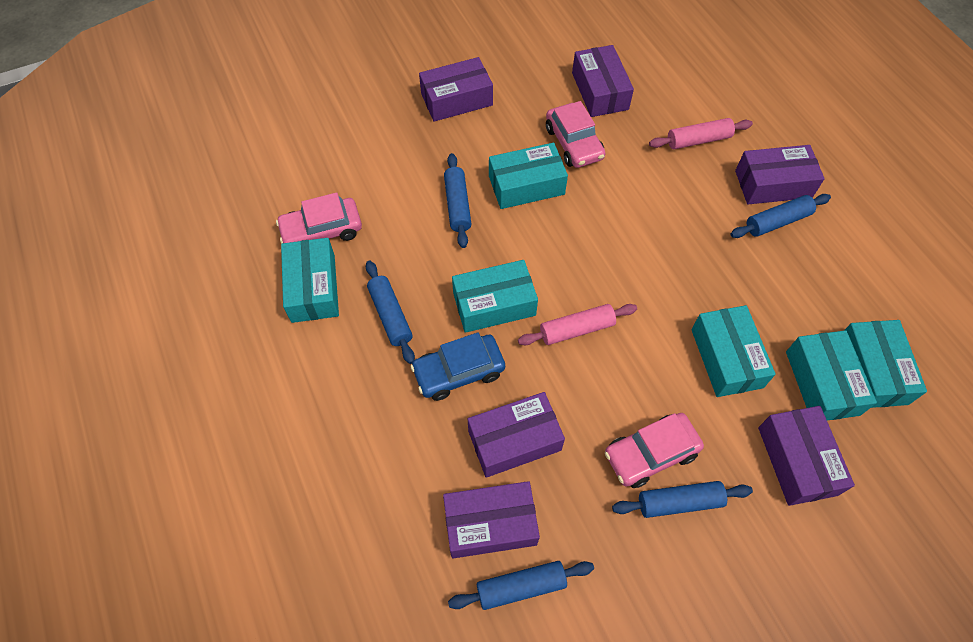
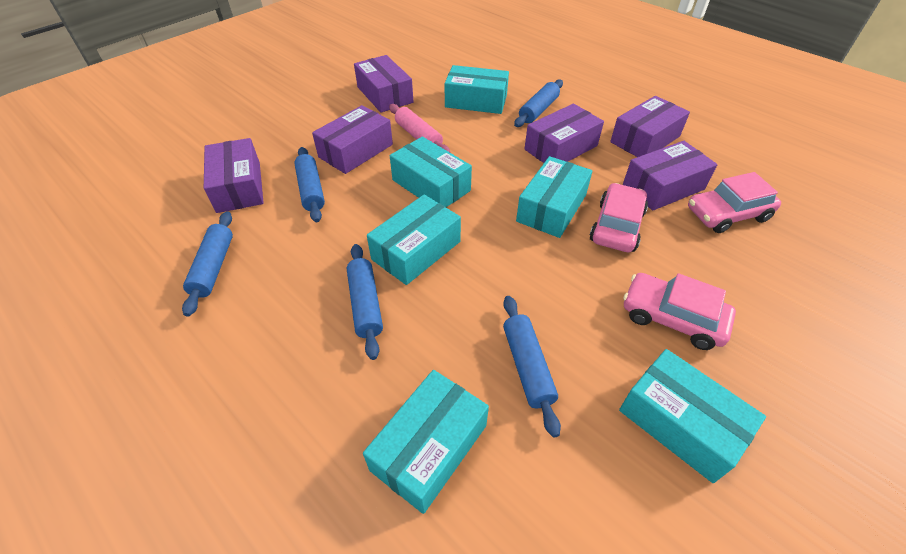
blue car: 1 -> 0
pink rolling pin: 2 -> 1

